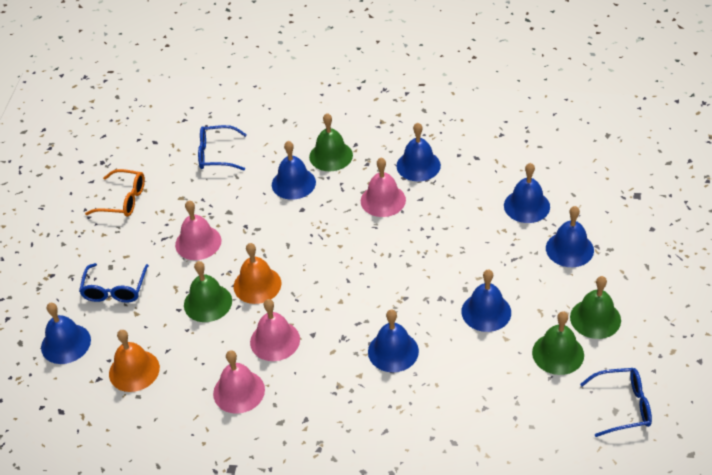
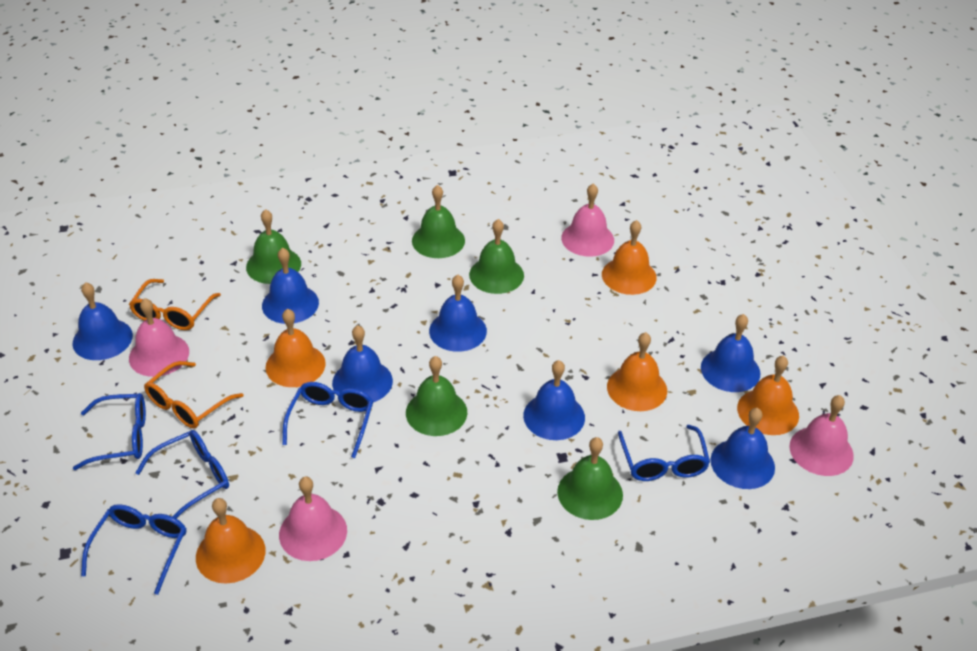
blue glasses: 3 -> 5
green bell: 4 -> 5
orange bell: 2 -> 5
orange glasses: 1 -> 2

